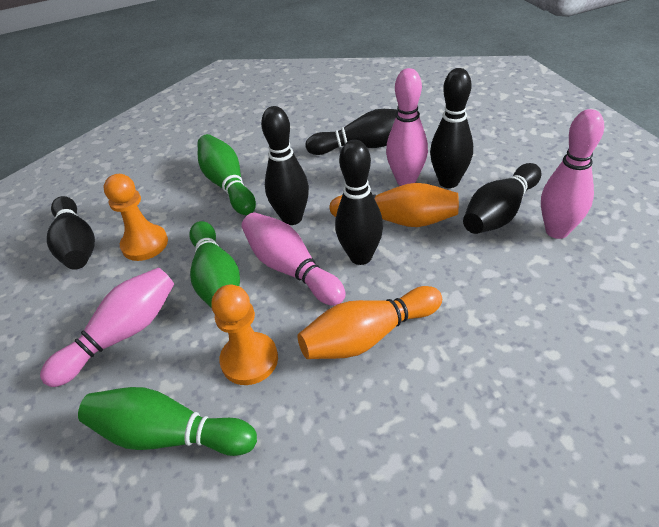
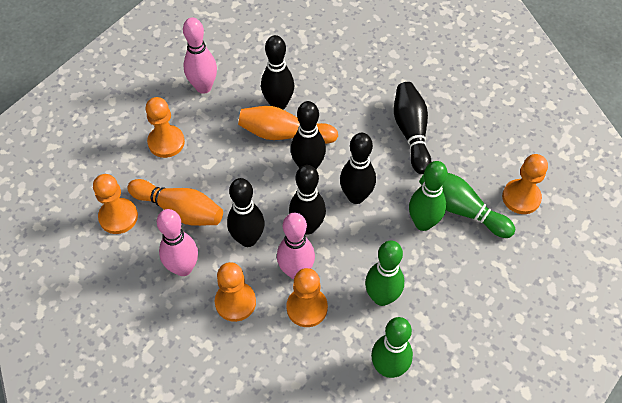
green bowling pin: 3 -> 4
orange pawn: 2 -> 5
pink bowling pin: 4 -> 3

